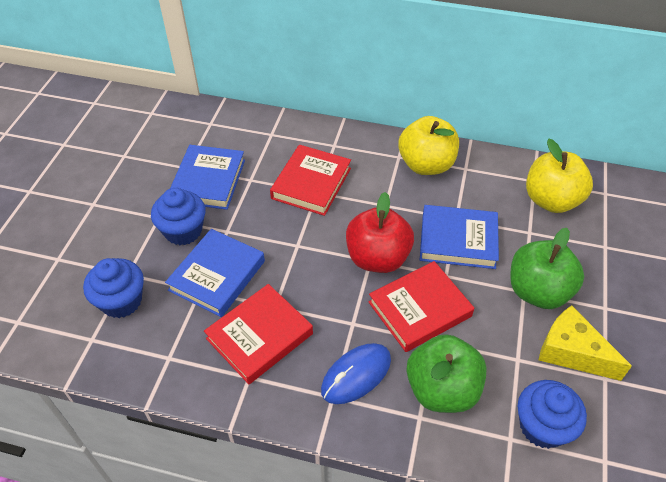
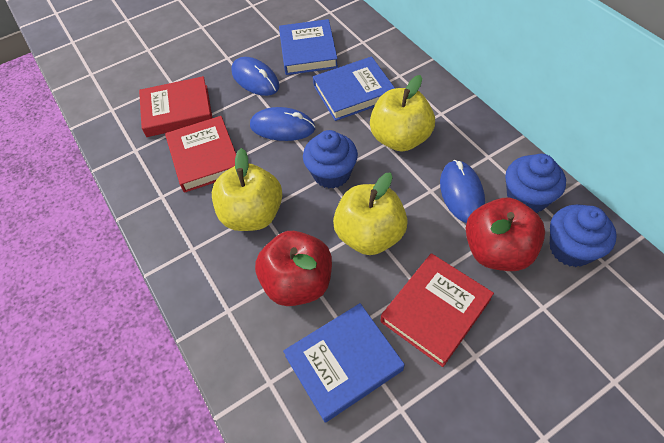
blue mouse: 1 -> 3
green apple: 2 -> 0
red apple: 1 -> 2
yellow apple: 2 -> 3
yellow cheese: 1 -> 0

